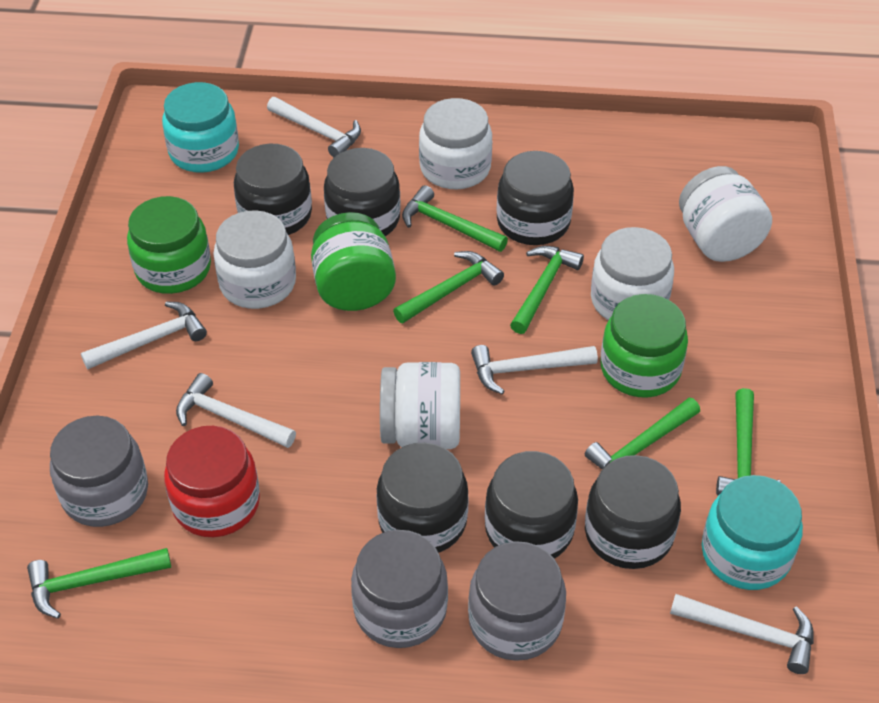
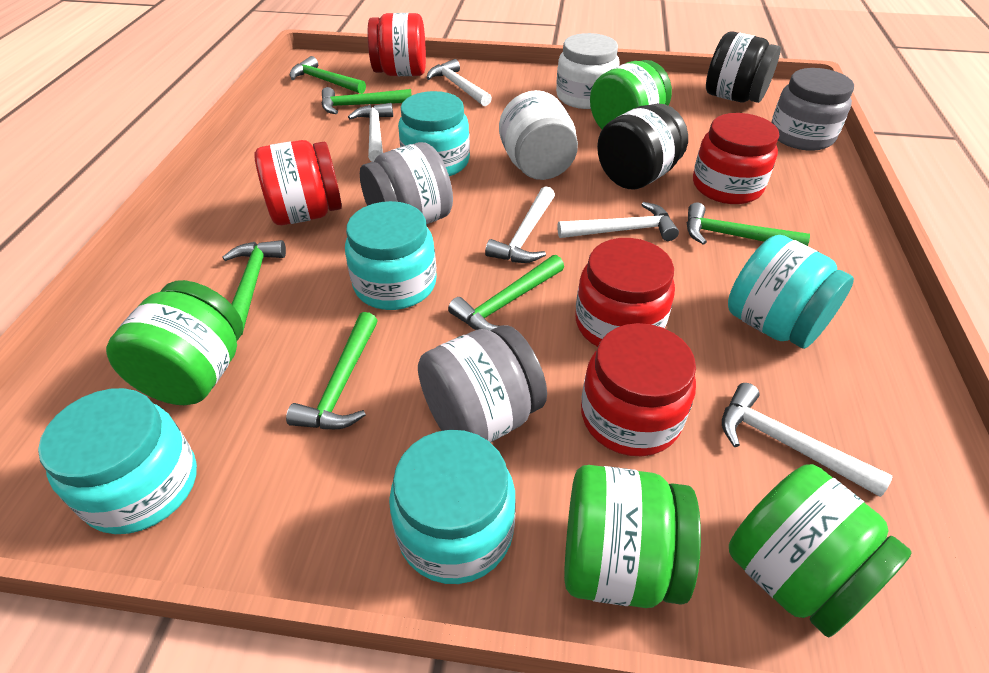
black jar: 6 -> 2
green jar: 3 -> 4
red jar: 1 -> 5
turquoise jar: 2 -> 5
white jar: 5 -> 2

